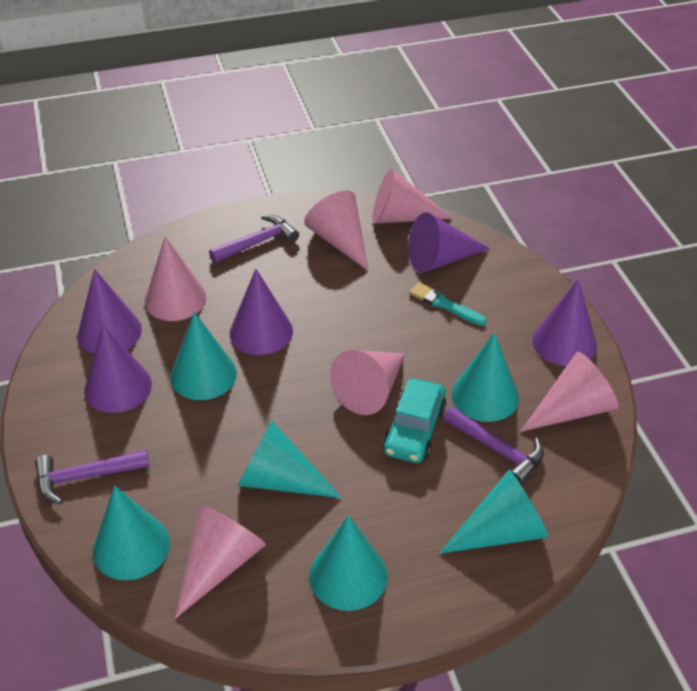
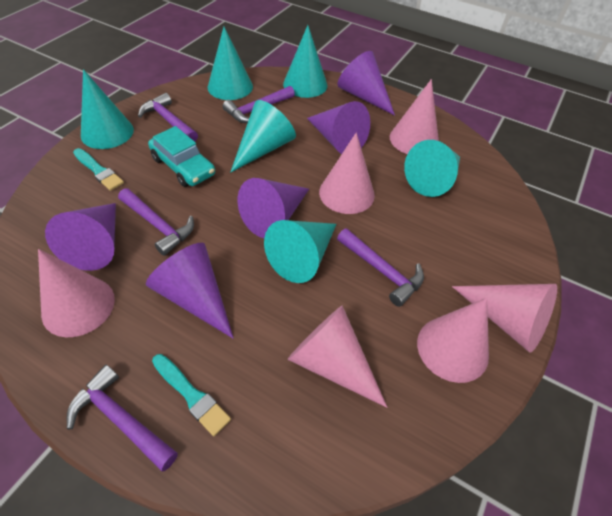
purple hammer: 3 -> 5
turquoise brush: 1 -> 2

